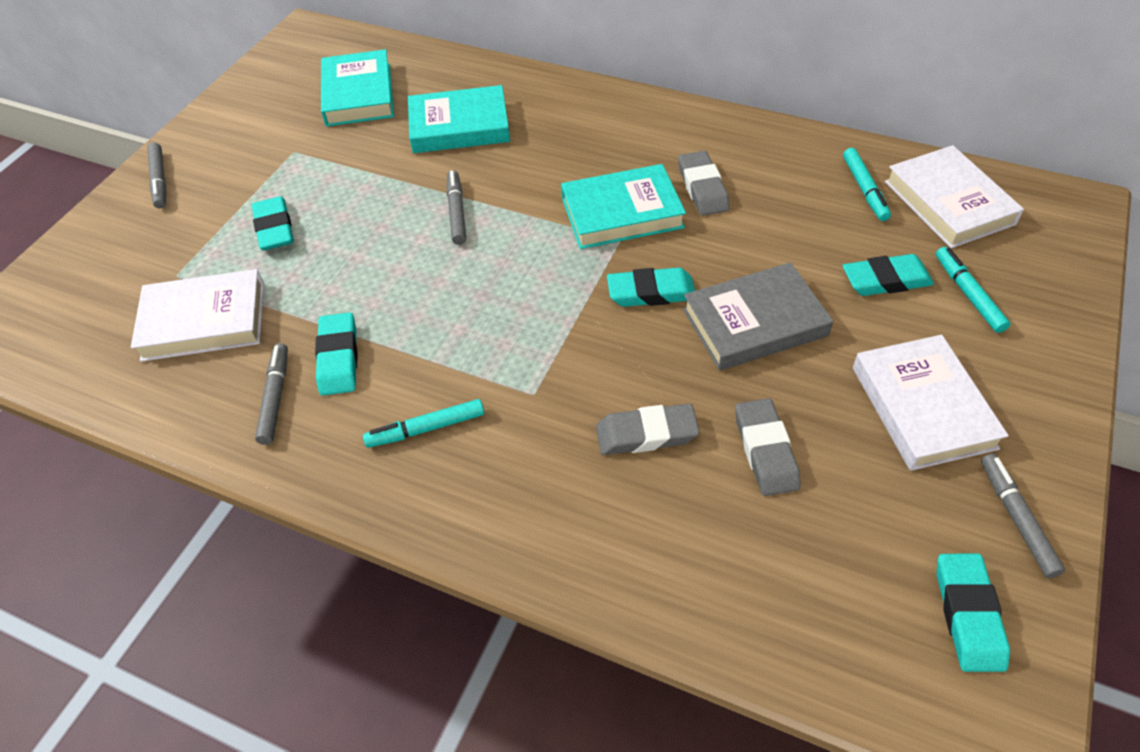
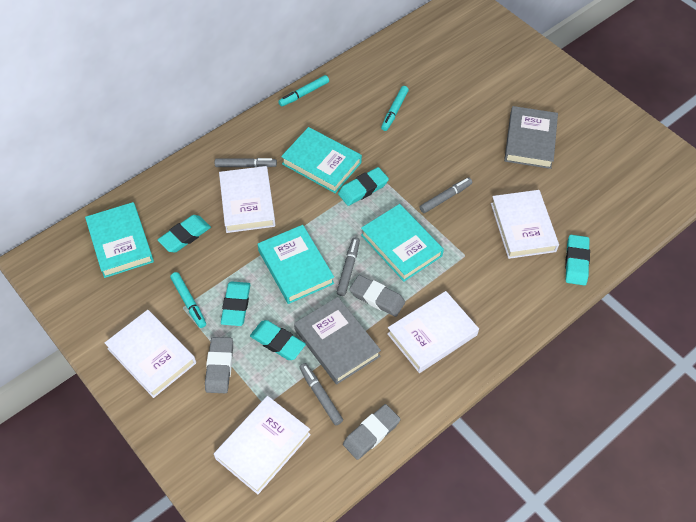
grey book: 1 -> 2
turquoise book: 3 -> 4
white book: 3 -> 5

